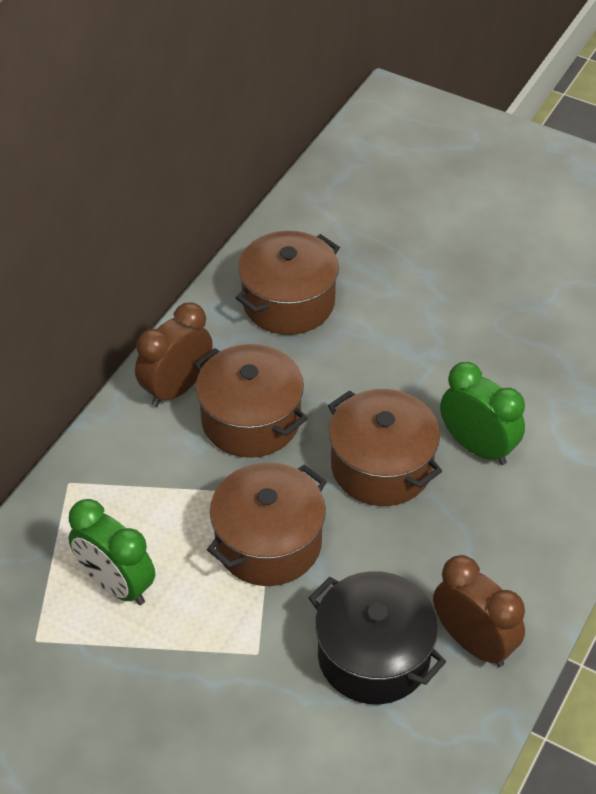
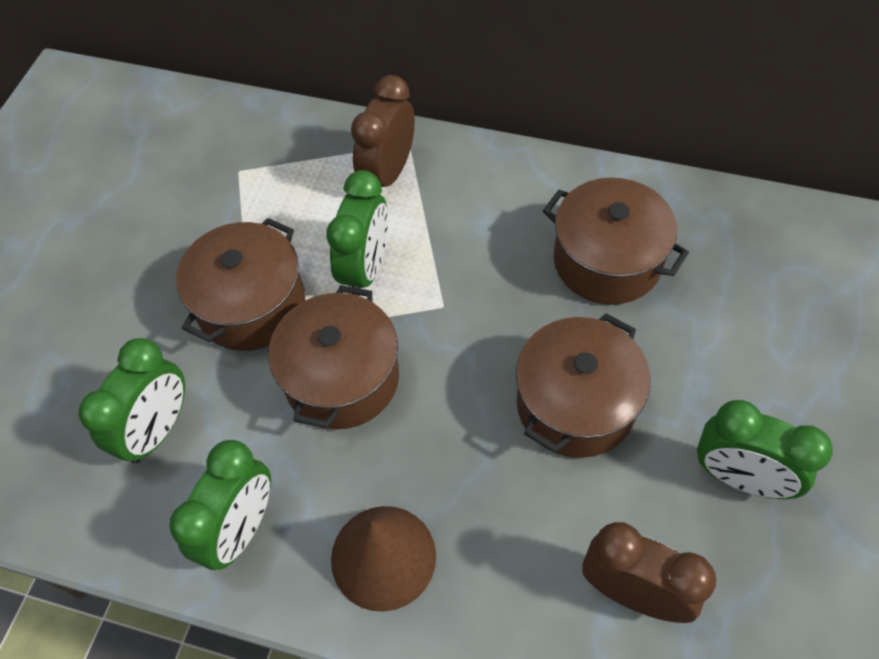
black pot: 1 -> 0
brown cone: 0 -> 1
green clock: 2 -> 4

